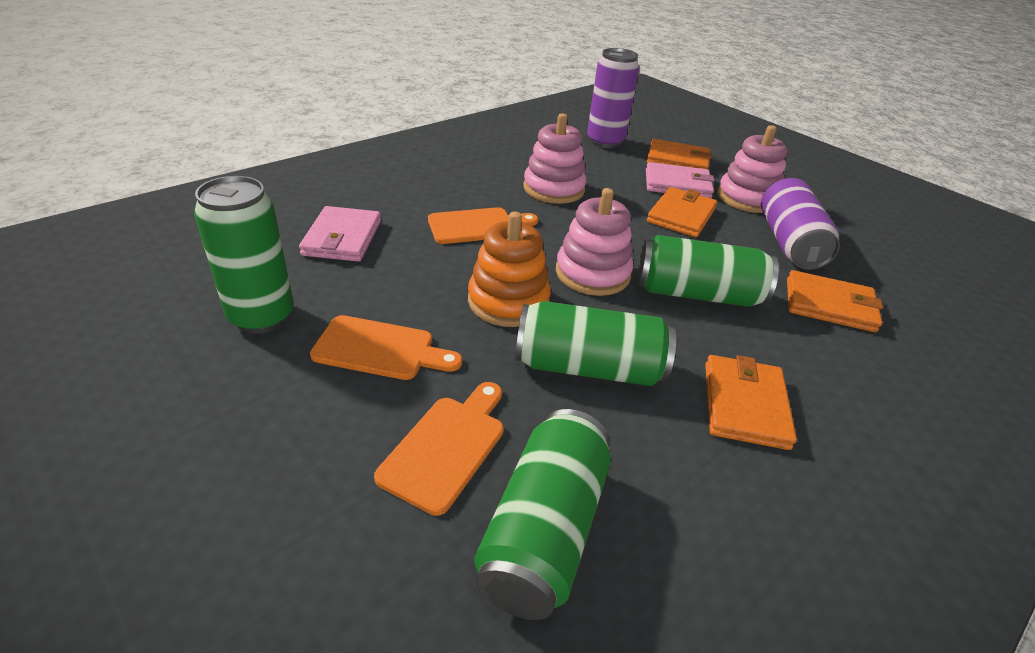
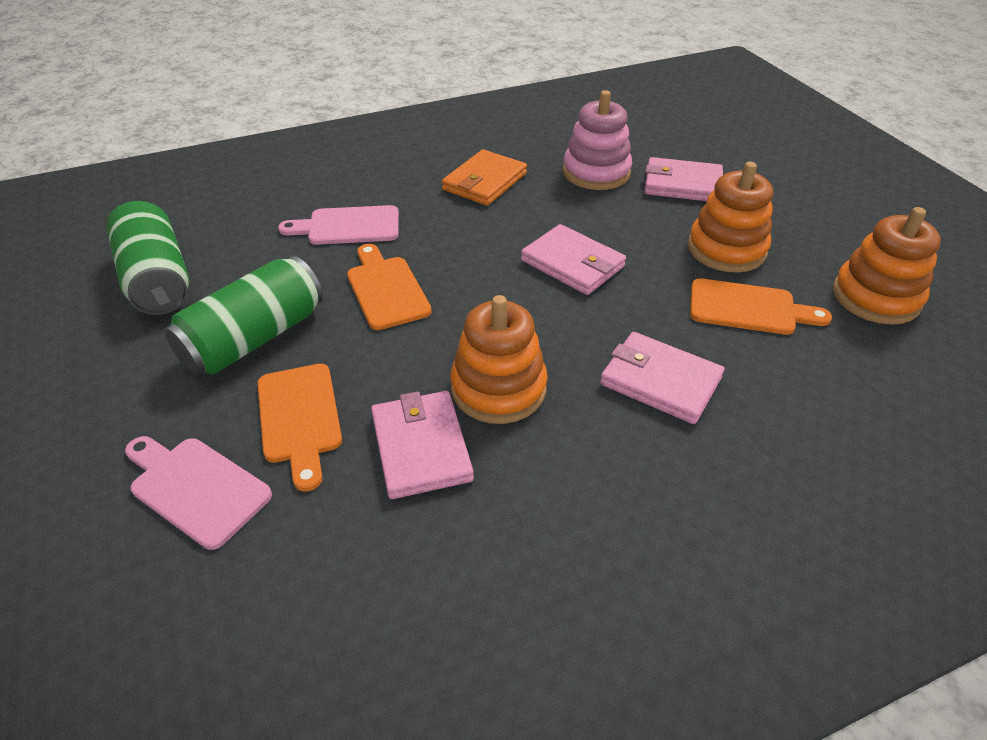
green can: 4 -> 2
orange stacking toy: 1 -> 3
orange wallet: 4 -> 1
pink cutting board: 0 -> 2
pink stacking toy: 3 -> 1
pink wallet: 2 -> 4
purple can: 2 -> 0

